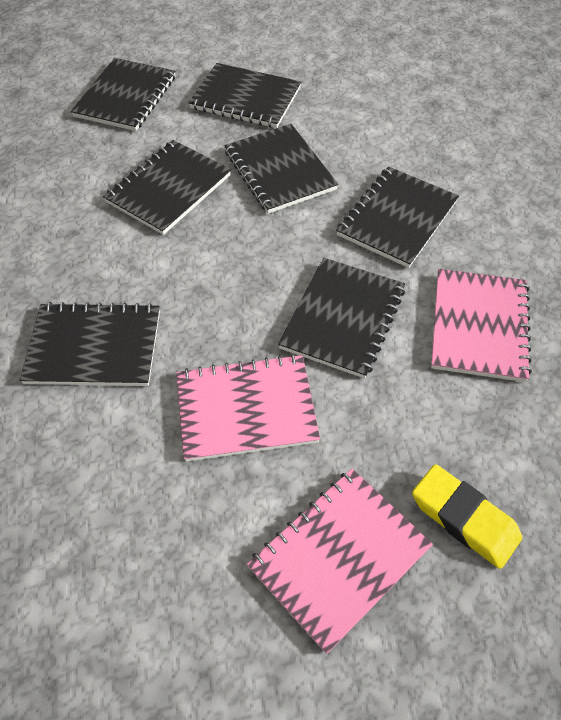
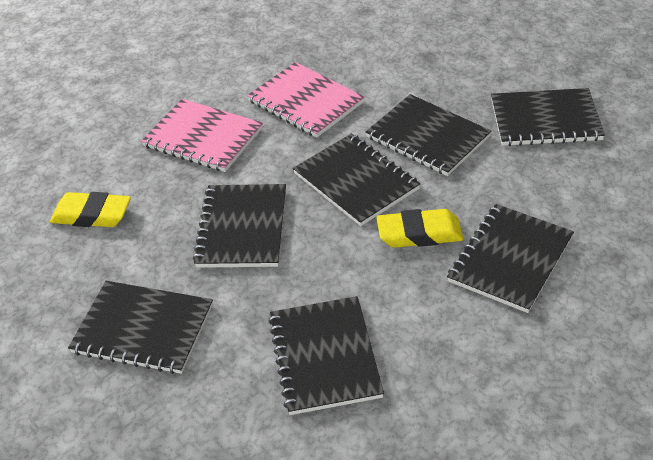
pink notebook: 3 -> 2
yellow eraser: 1 -> 2

